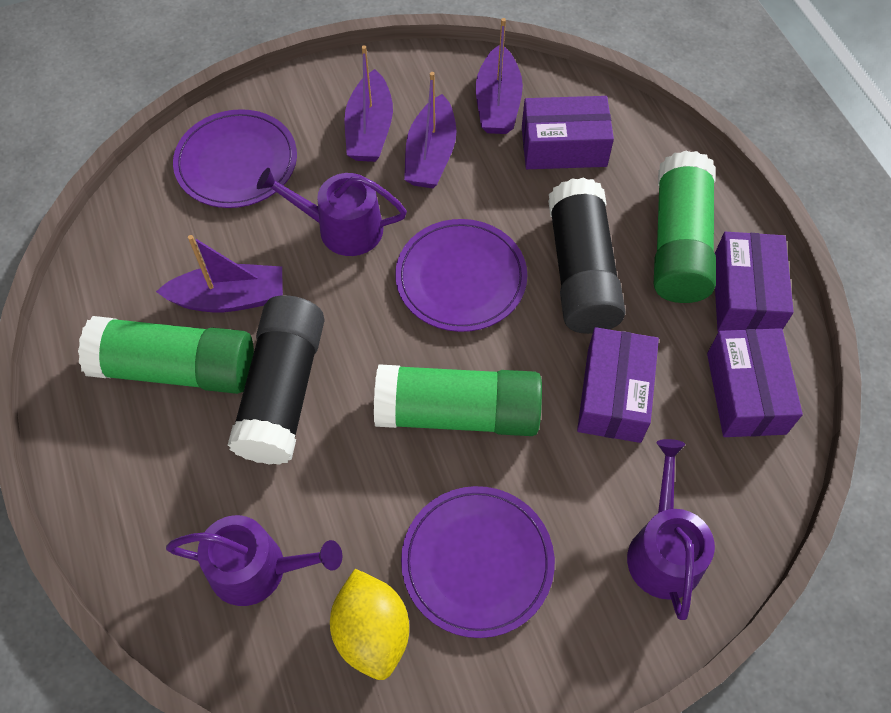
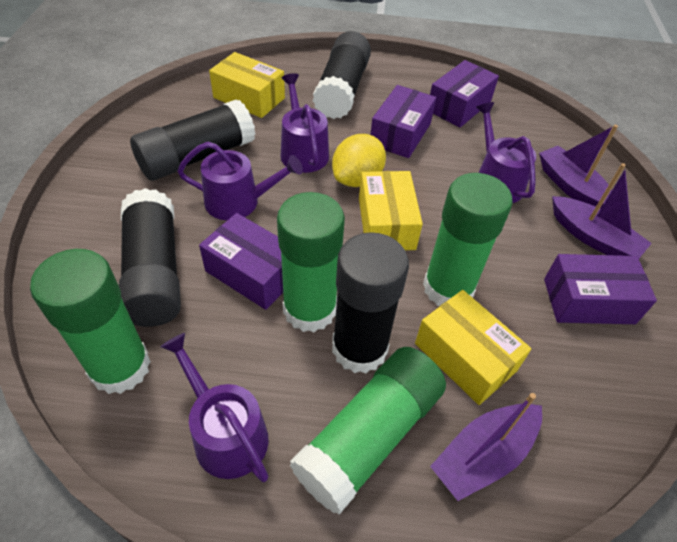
black glue stick: 2 -> 4
green glue stick: 3 -> 4
purple boat: 4 -> 3
purple plate: 3 -> 0
purple watering can: 3 -> 4
yellow box: 0 -> 3

